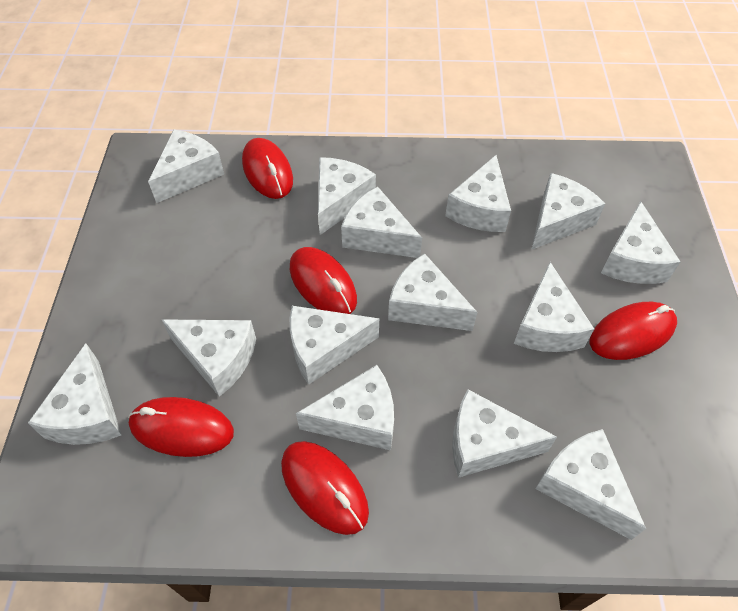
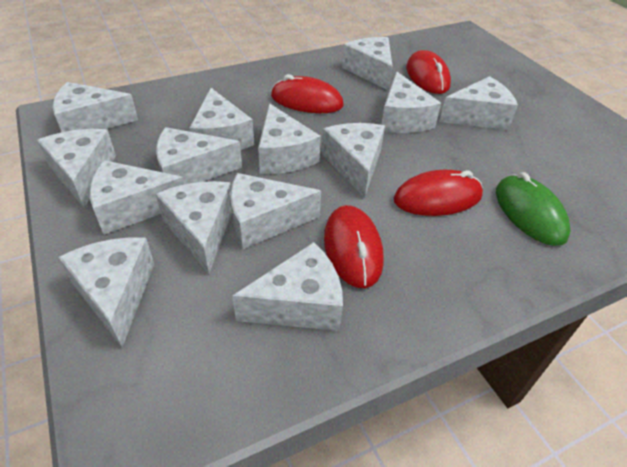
green mouse: 0 -> 1
red mouse: 5 -> 4

